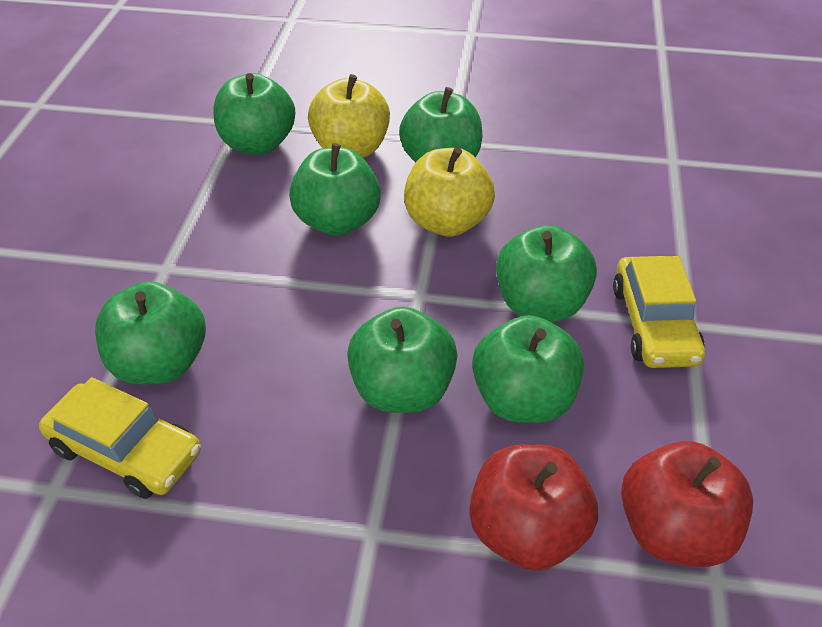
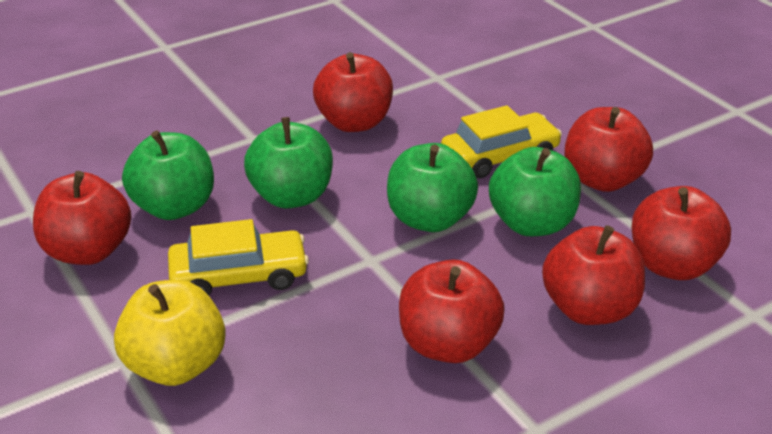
green apple: 7 -> 4
red apple: 2 -> 6
yellow apple: 2 -> 1

